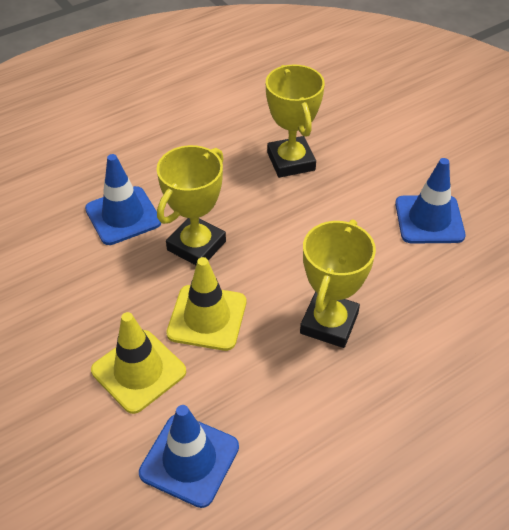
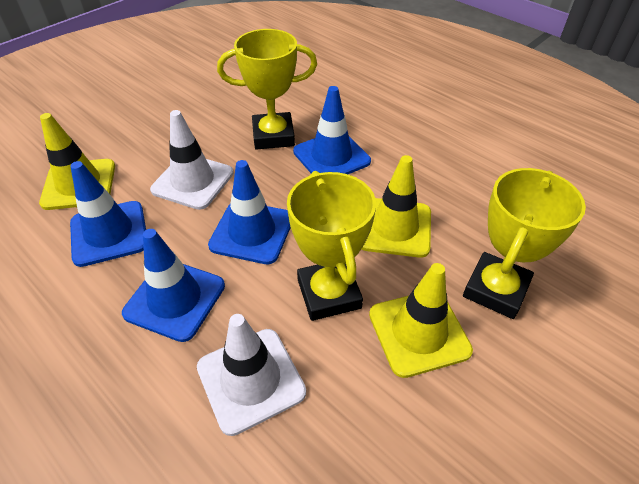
blue traffic cone: 3 -> 4
white traffic cone: 0 -> 2
yellow traffic cone: 2 -> 3

